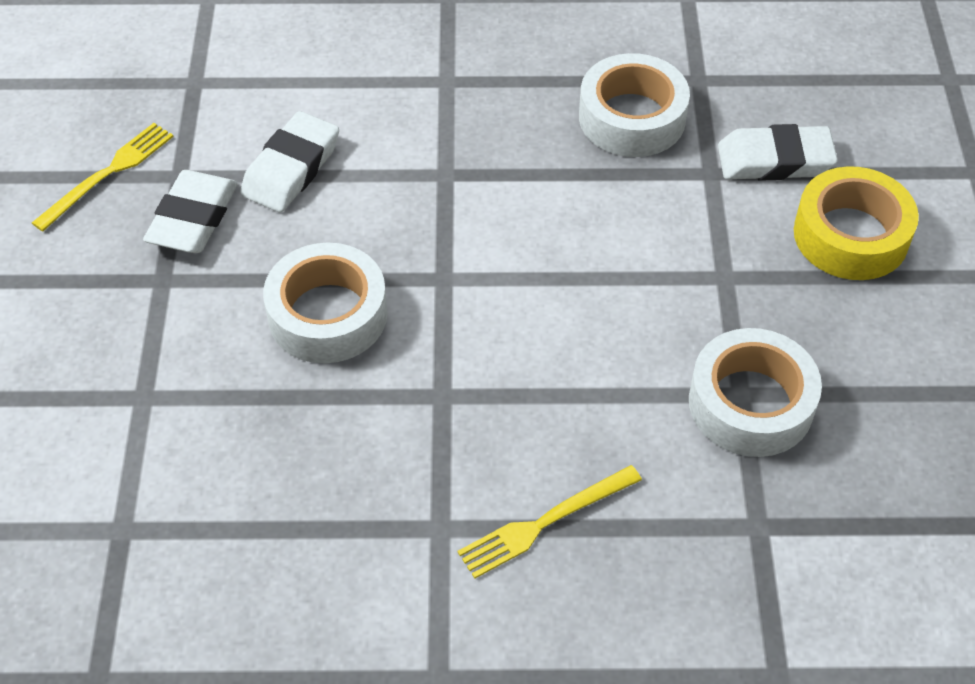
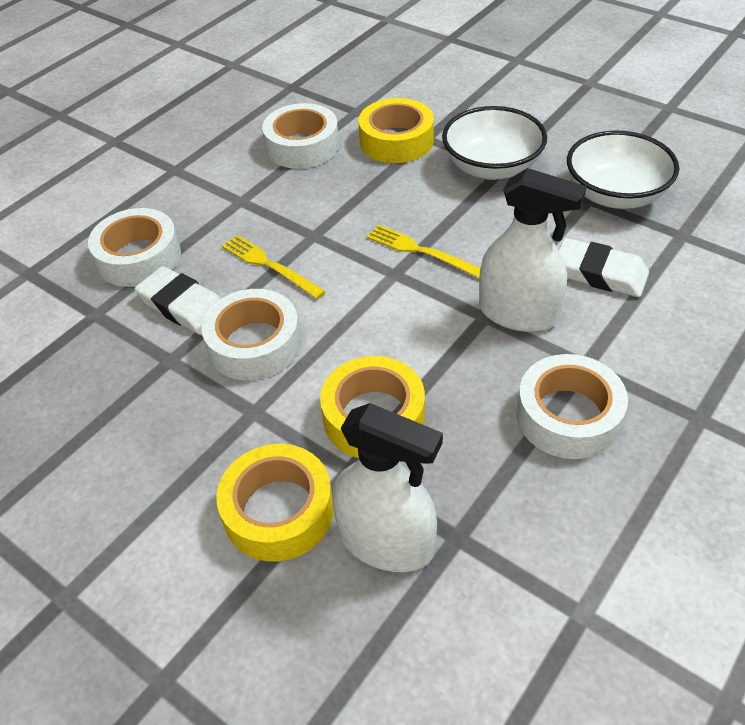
white bowl: 0 -> 2
white eraser: 3 -> 2
white spray bottle: 0 -> 2
white tape: 3 -> 4
yellow tape: 1 -> 3

